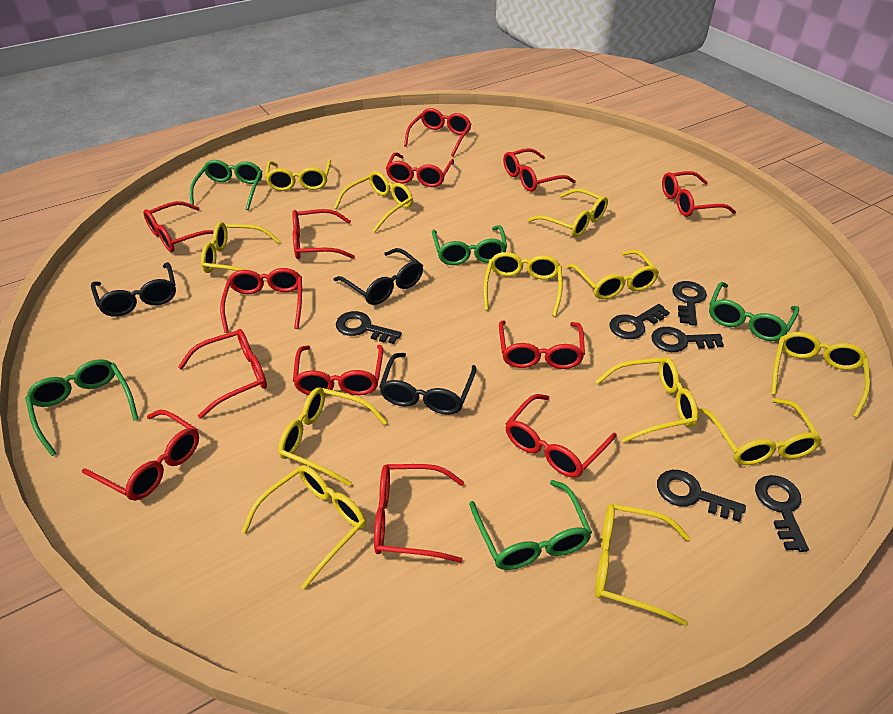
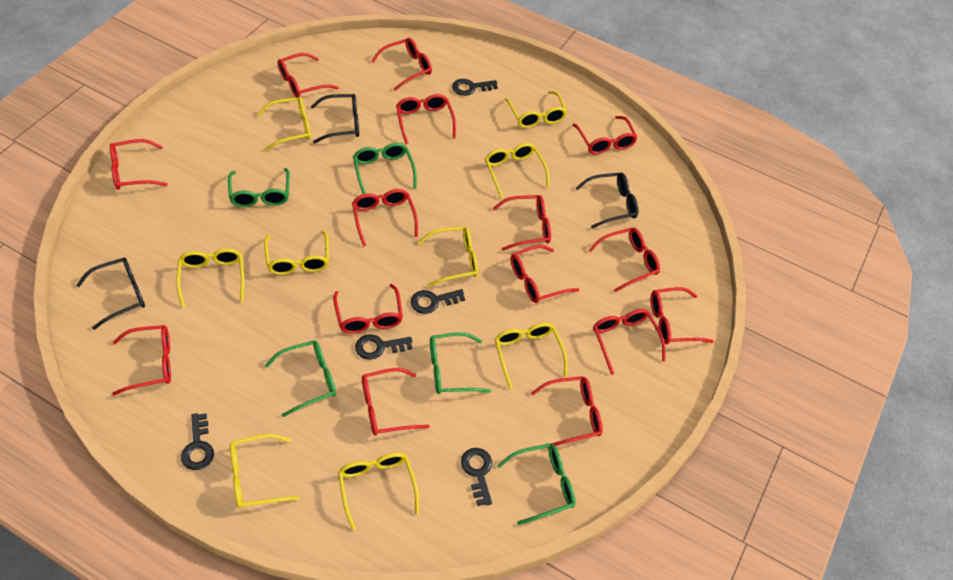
black key: 6 -> 5
red glasses: 13 -> 15
yellow glasses: 12 -> 9

